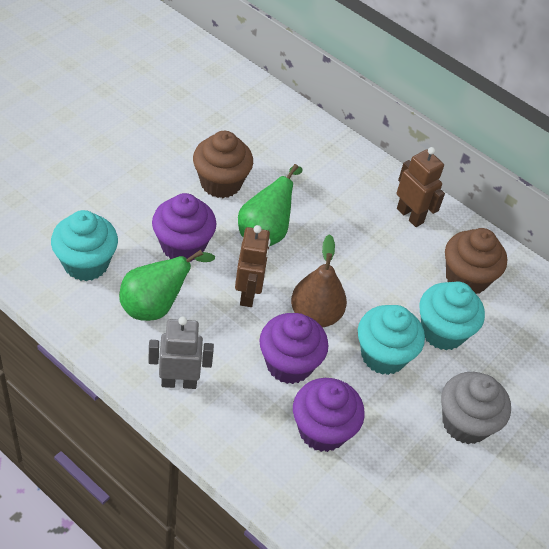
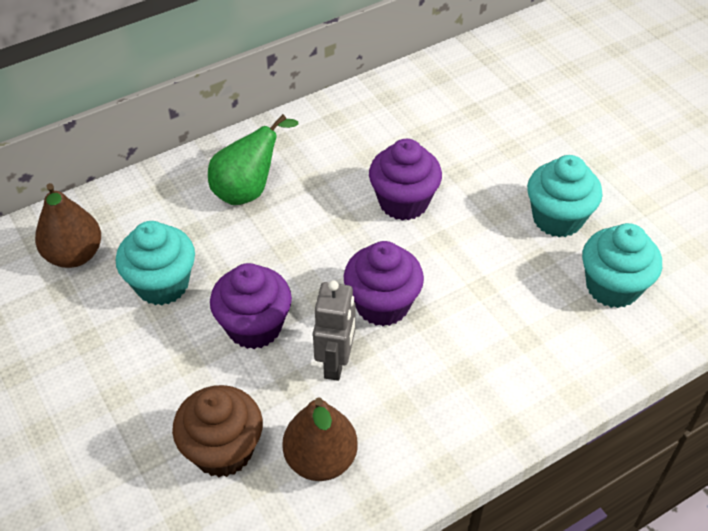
brown cupcake: 2 -> 1
brown pear: 1 -> 2
brown robot: 2 -> 0
green pear: 2 -> 1
grey cupcake: 1 -> 0

